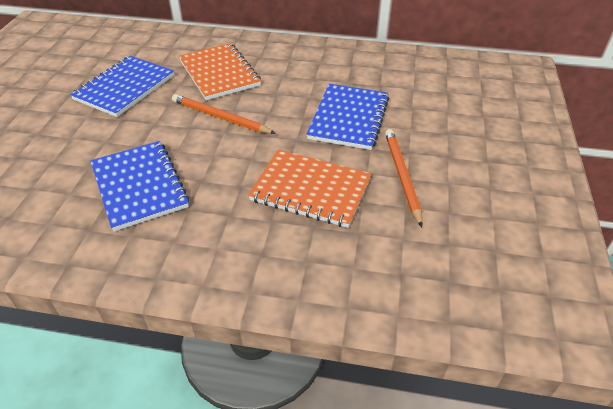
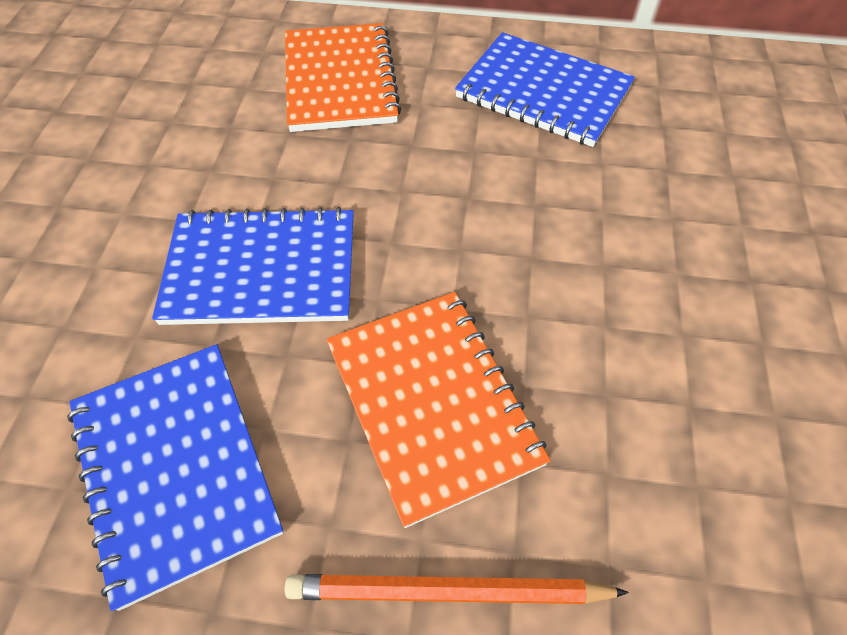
orange pencil: 2 -> 1

